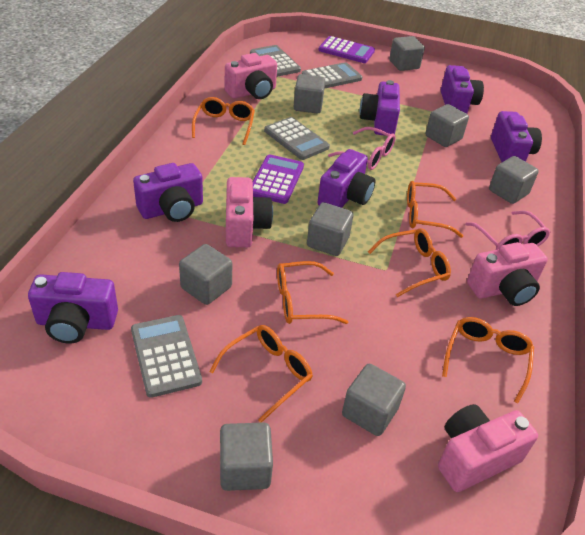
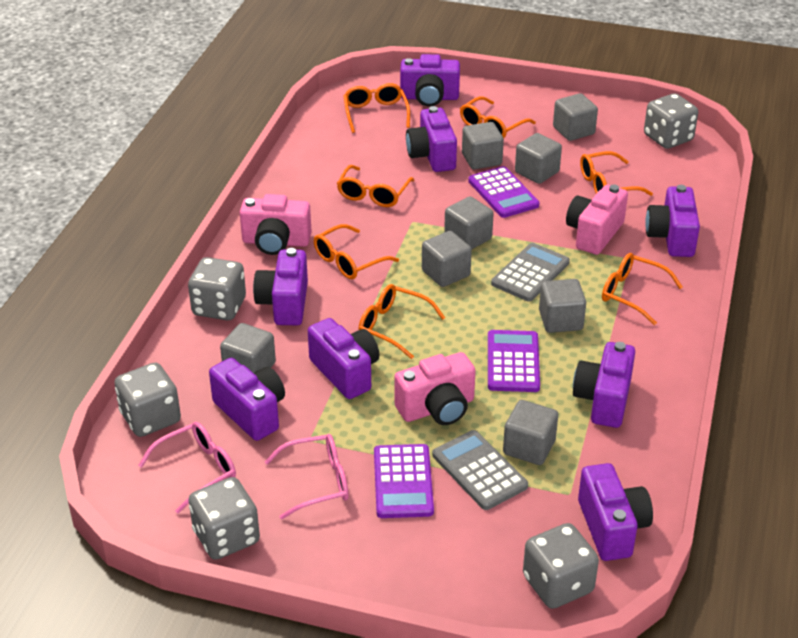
grey calculator: 4 -> 2
grey dice: 0 -> 5
orange glasses: 6 -> 7
pink camera: 4 -> 3
purple calculator: 2 -> 3
purple camera: 6 -> 8

